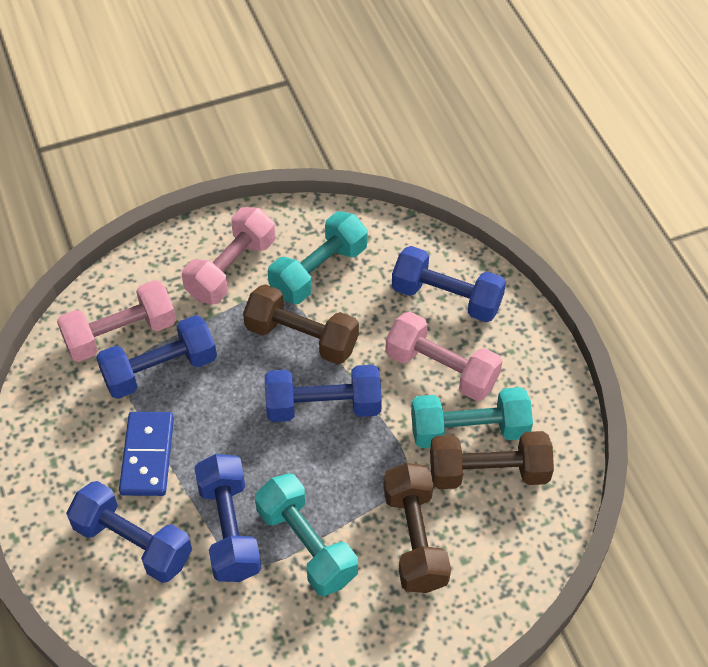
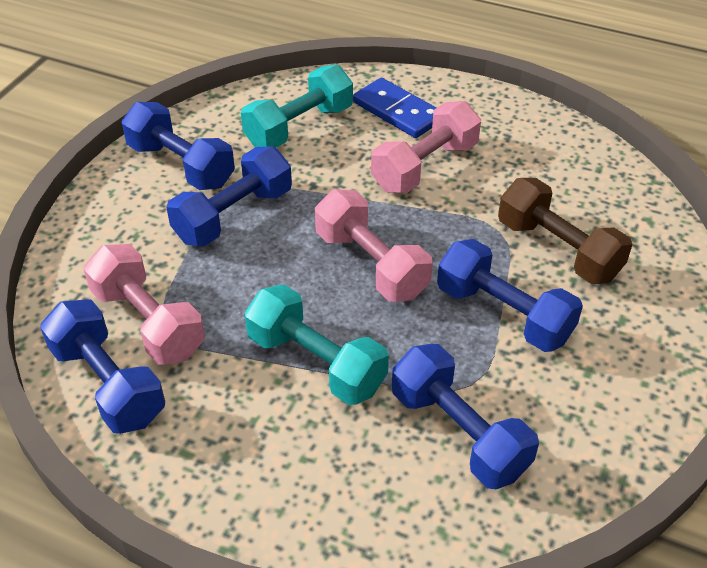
brown dumbbell: 3 -> 1
turquoise dumbbell: 3 -> 2

